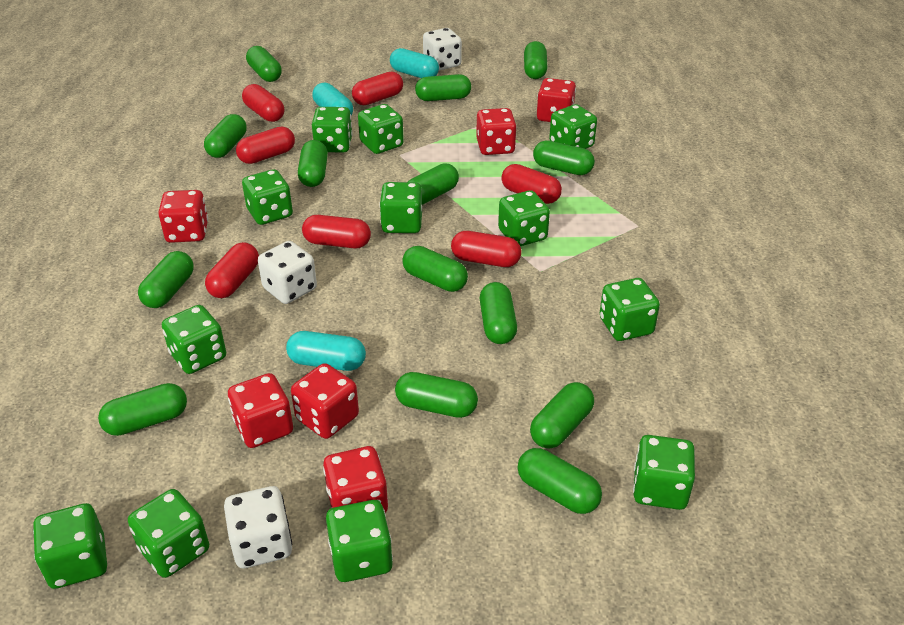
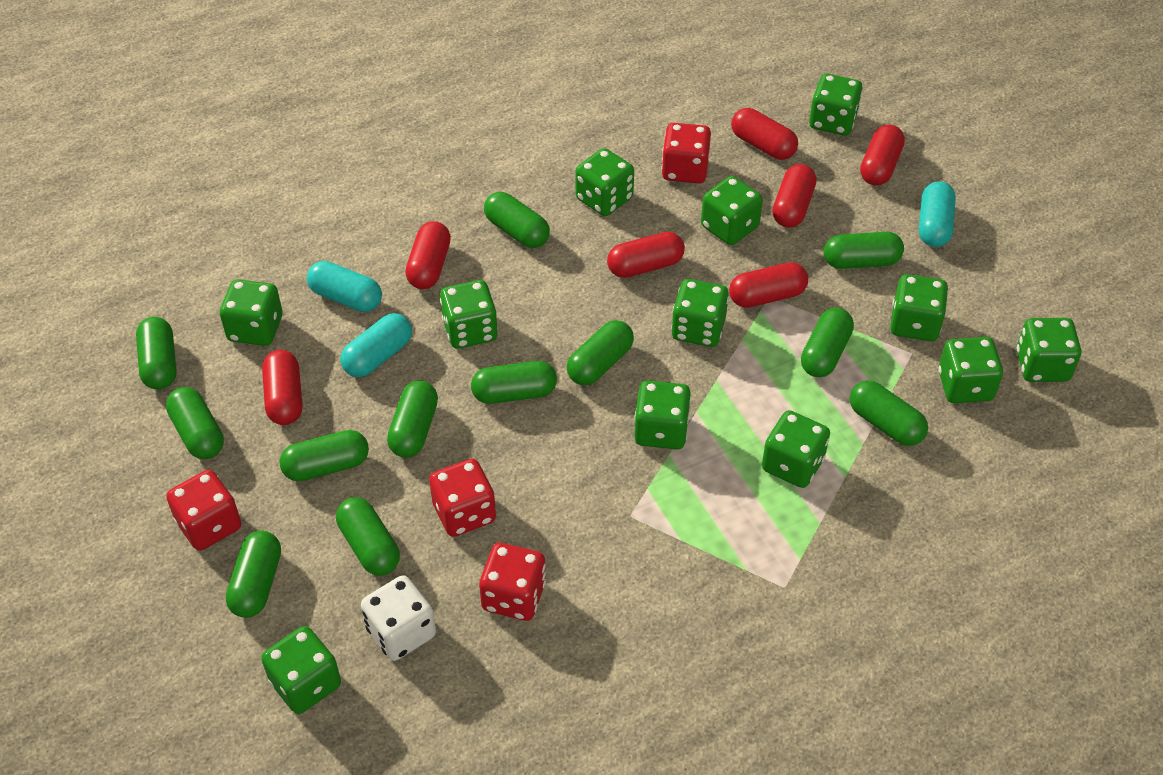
green capsule: 14 -> 12
red dice: 6 -> 4
white dice: 3 -> 1

